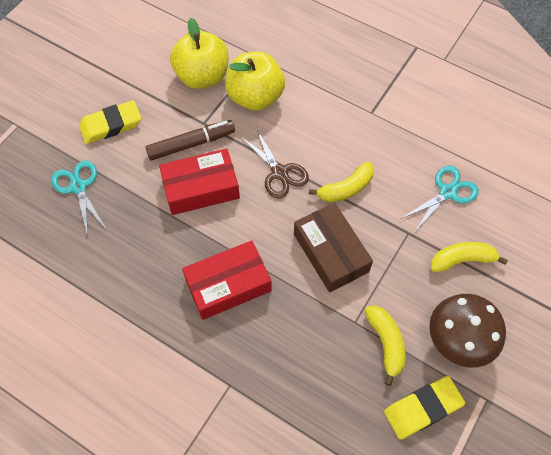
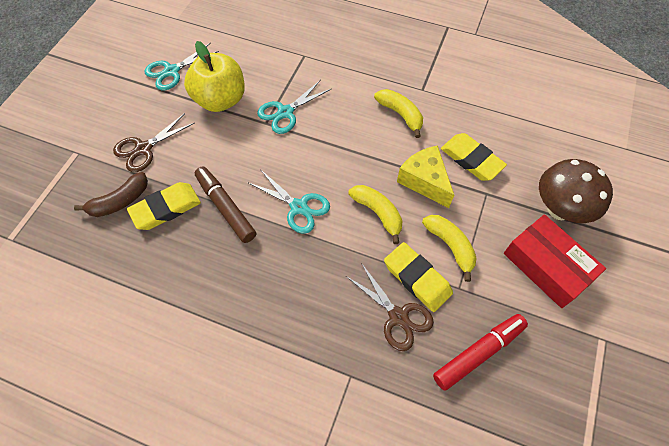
brown banana: 0 -> 1
brown box: 1 -> 0
brown scissors: 1 -> 2
red box: 2 -> 1
red marker: 0 -> 1
turquoise scissors: 2 -> 3
yellow apple: 2 -> 1
yellow cheese: 0 -> 1
yellow eraser: 2 -> 3

